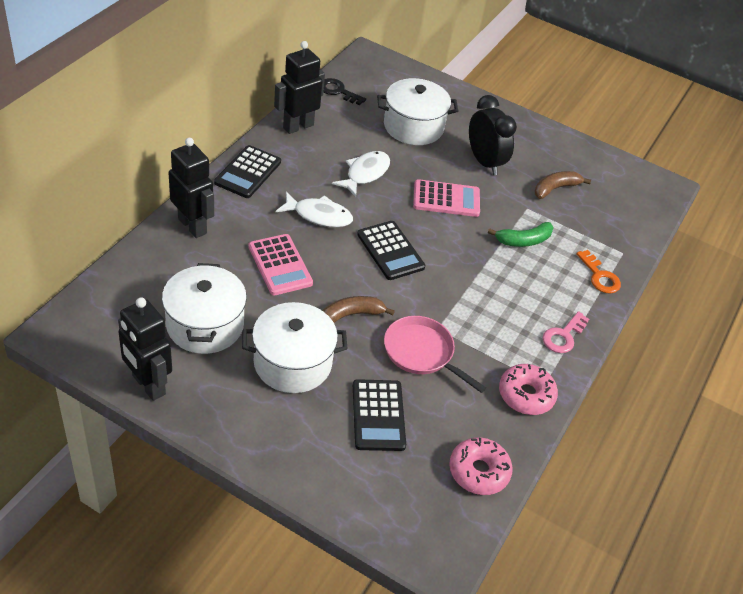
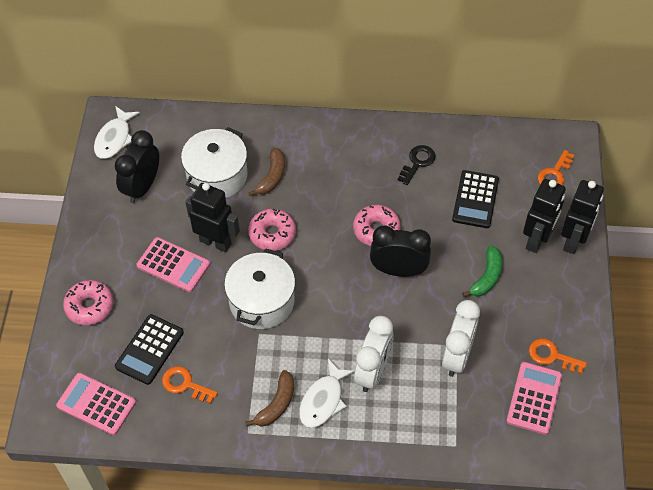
black calculator: 3 -> 2
black clock: 1 -> 2
orange key: 1 -> 3
pink calculator: 2 -> 3
pink donut: 2 -> 3
pink key: 1 -> 0
pink pan: 1 -> 0
white clock: 0 -> 2
white pot: 3 -> 2

